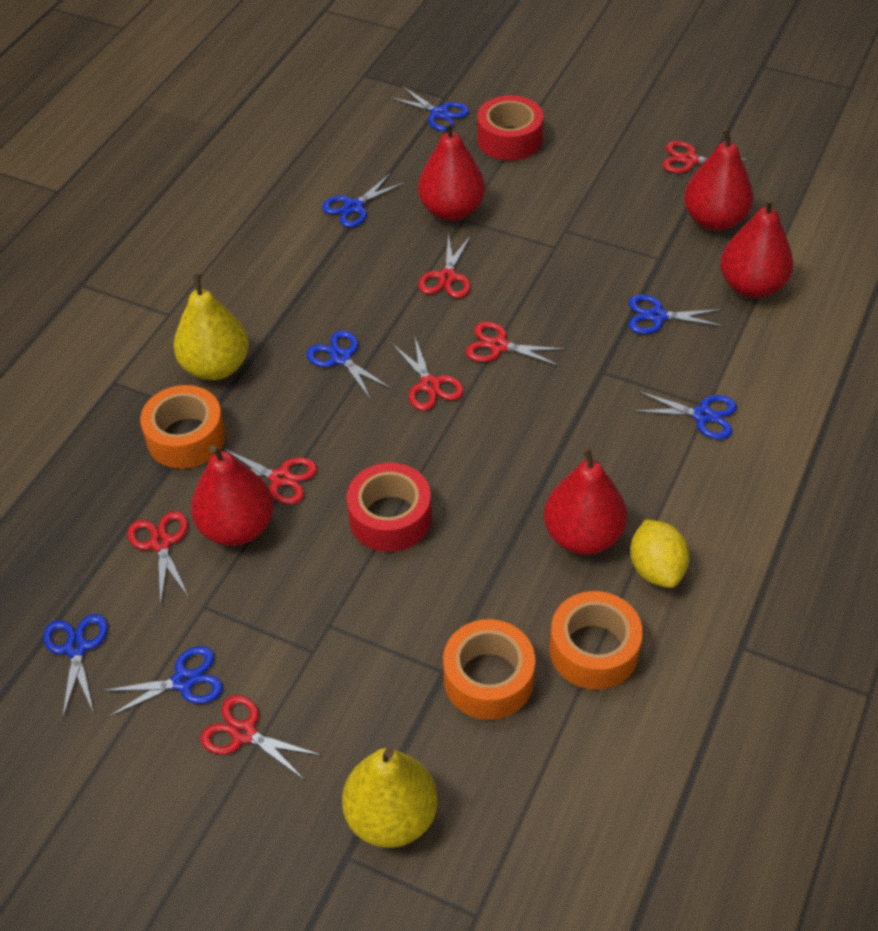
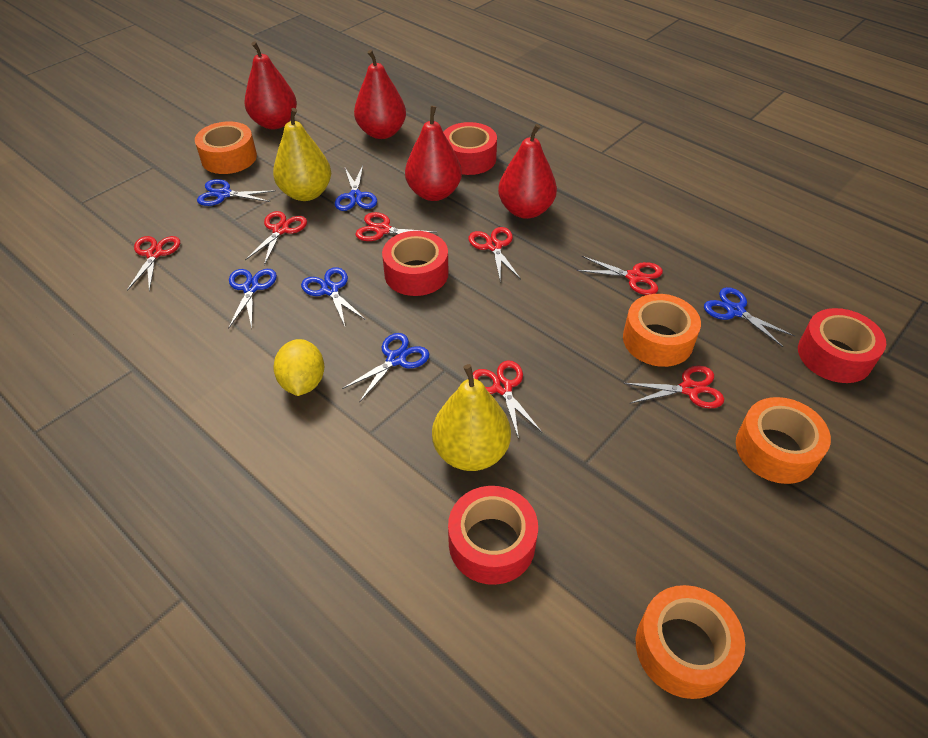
blue scissors: 7 -> 6
orange tape: 3 -> 4
red pear: 5 -> 4
red tape: 2 -> 4

